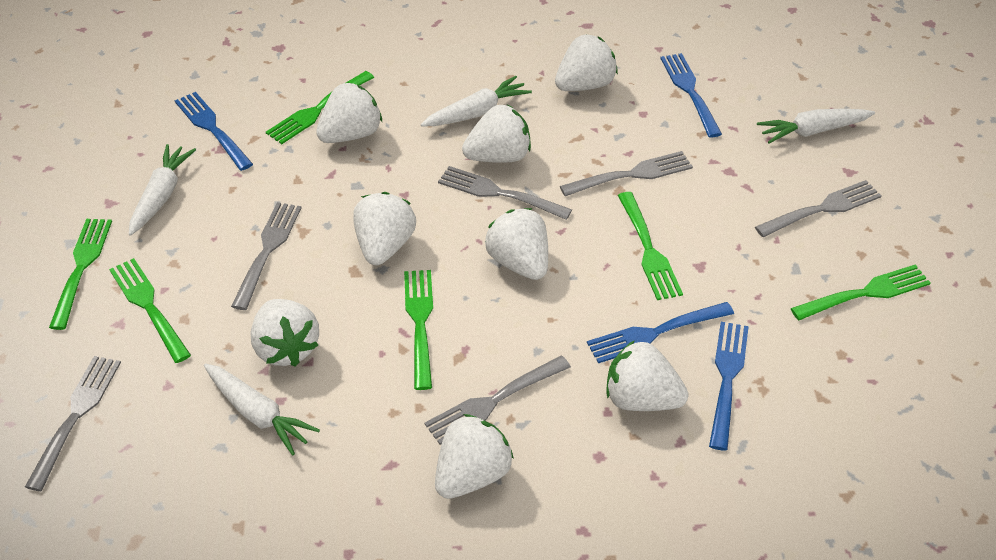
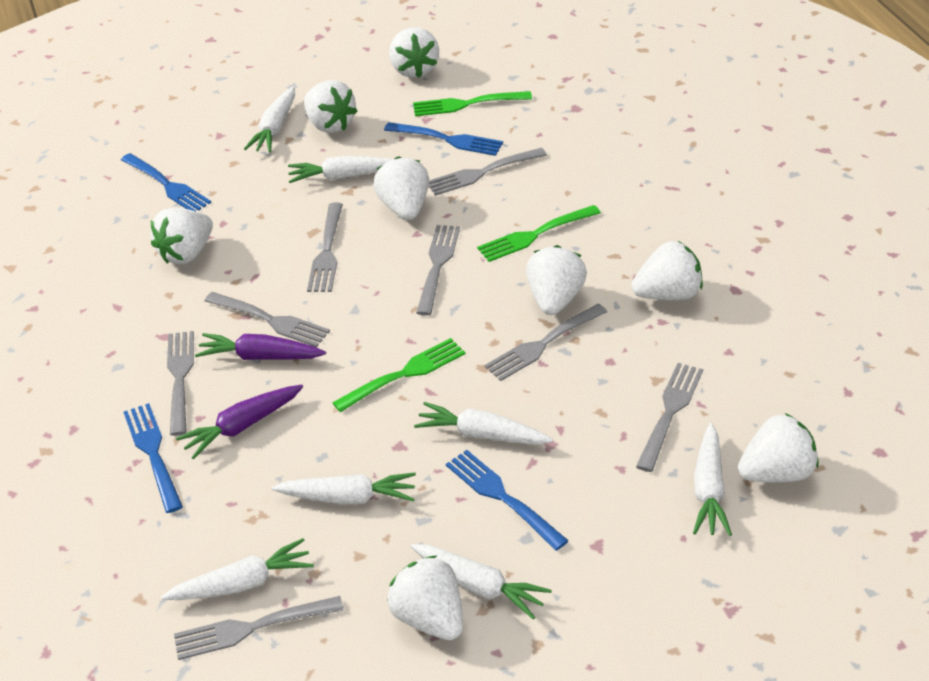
green fork: 6 -> 3
grey fork: 6 -> 8
purple carrot: 0 -> 2
white carrot: 4 -> 7

